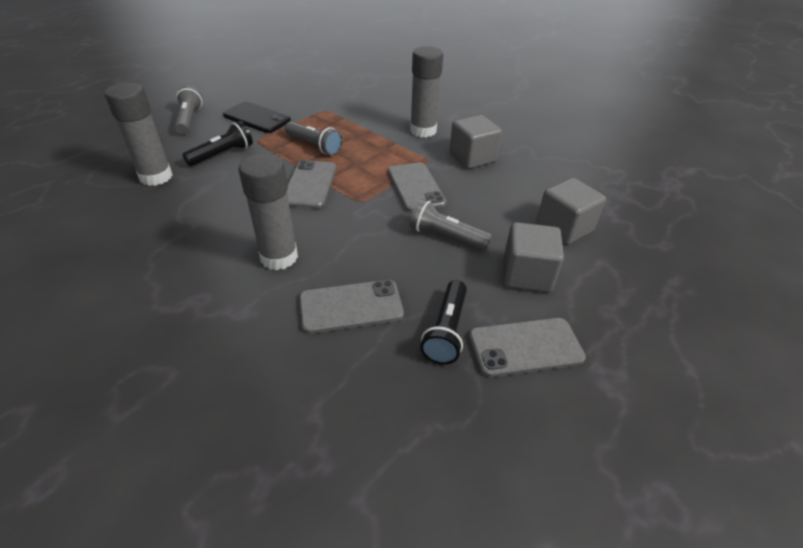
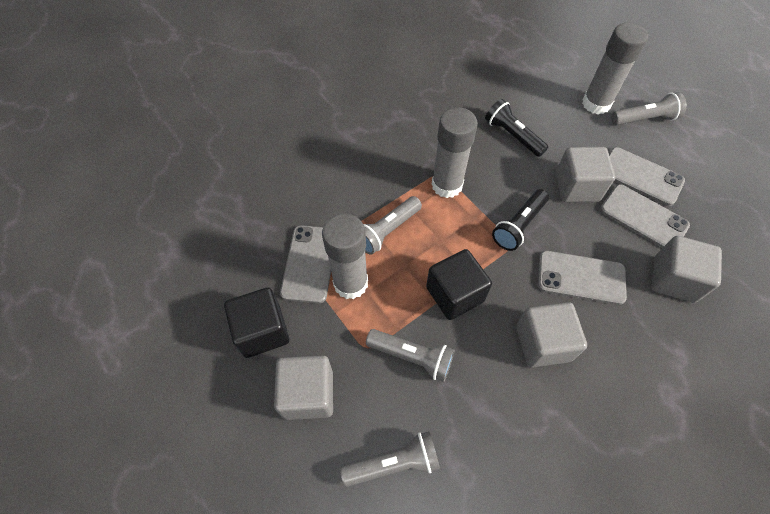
black cube: 0 -> 2
black phone: 1 -> 0
grey cube: 3 -> 4
grey flashlight: 3 -> 4

